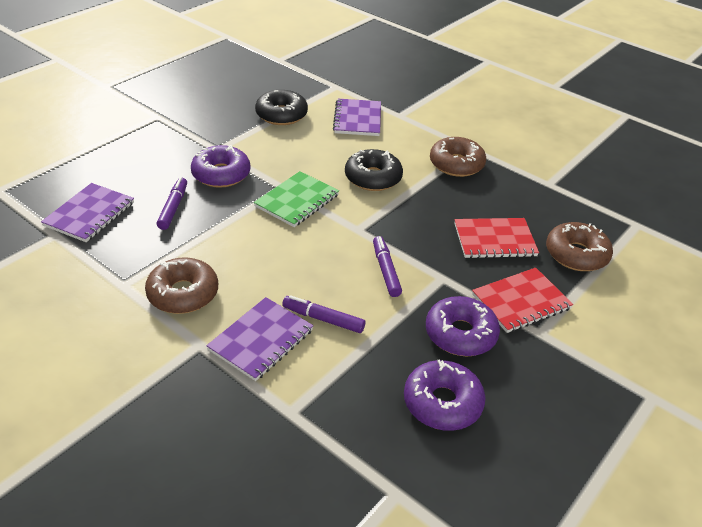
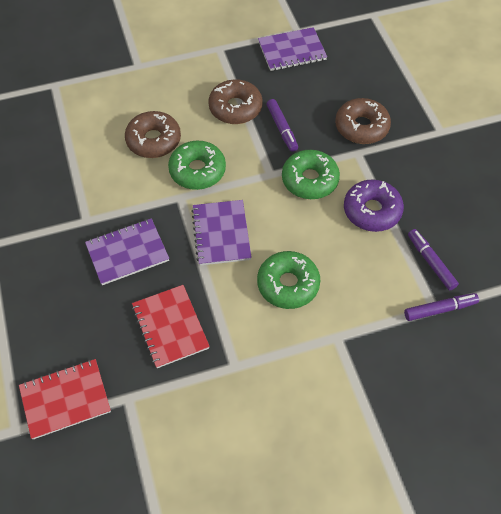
black donut: 2 -> 0
green donut: 0 -> 3
green notebook: 1 -> 0
purple donut: 3 -> 1

